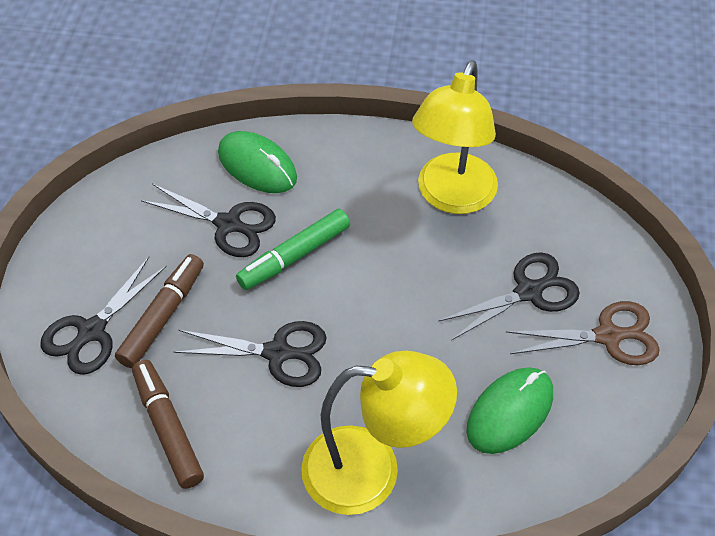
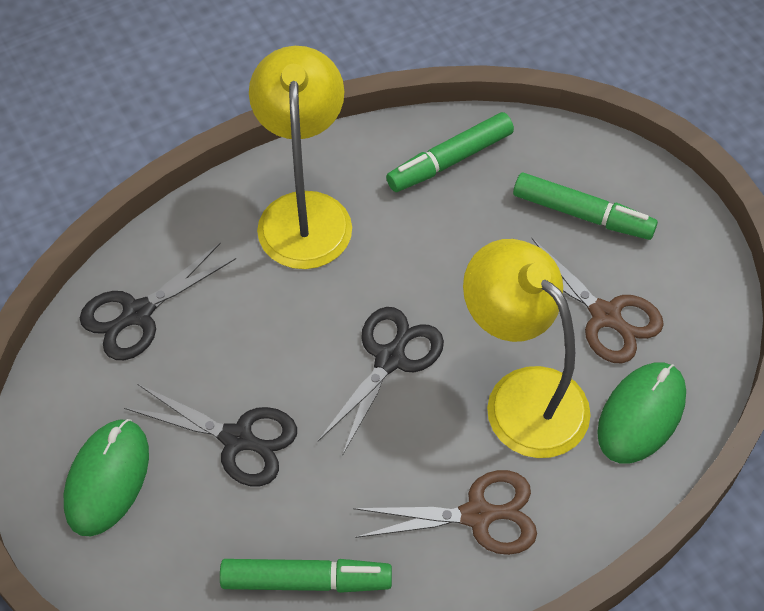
black scissors: 4 -> 3
brown marker: 2 -> 0
brown scissors: 1 -> 2
green marker: 1 -> 3

